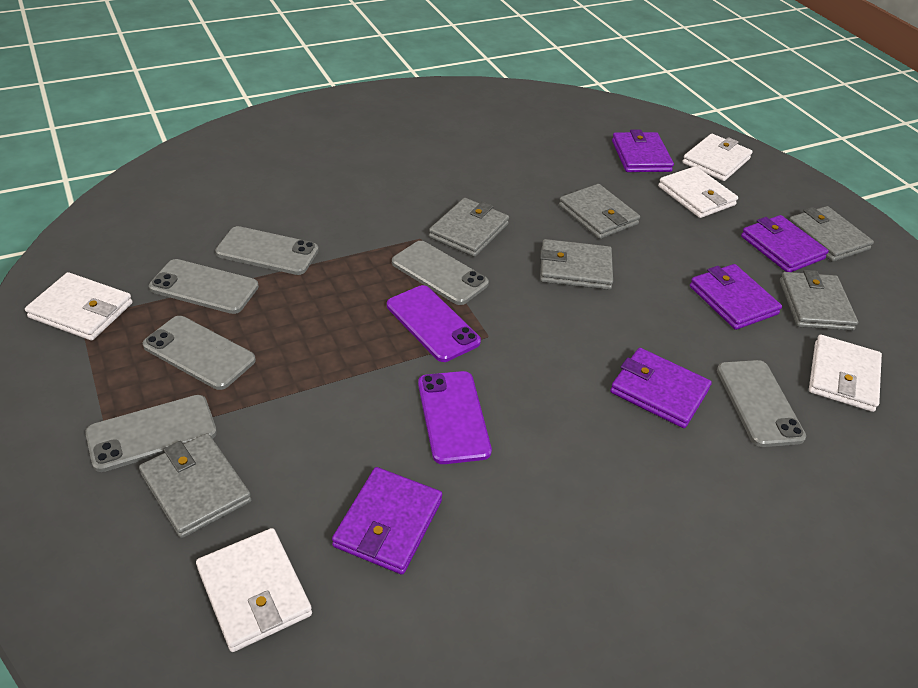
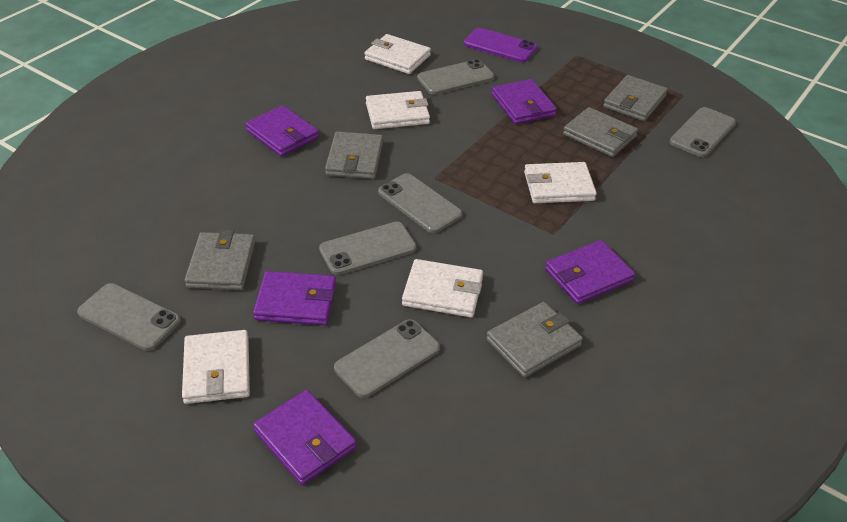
grey wallet: 6 -> 5
purple phone: 2 -> 1

